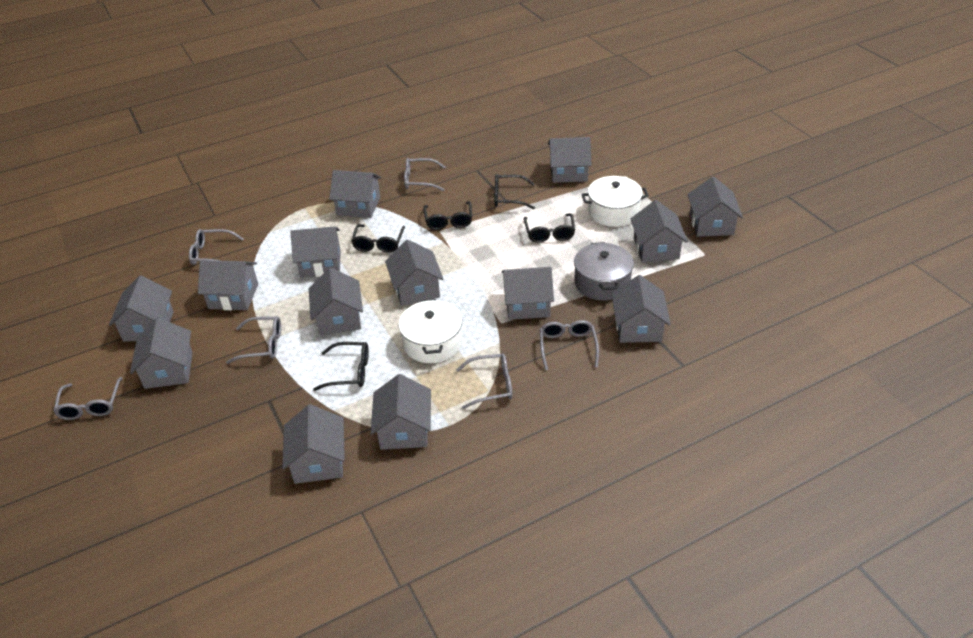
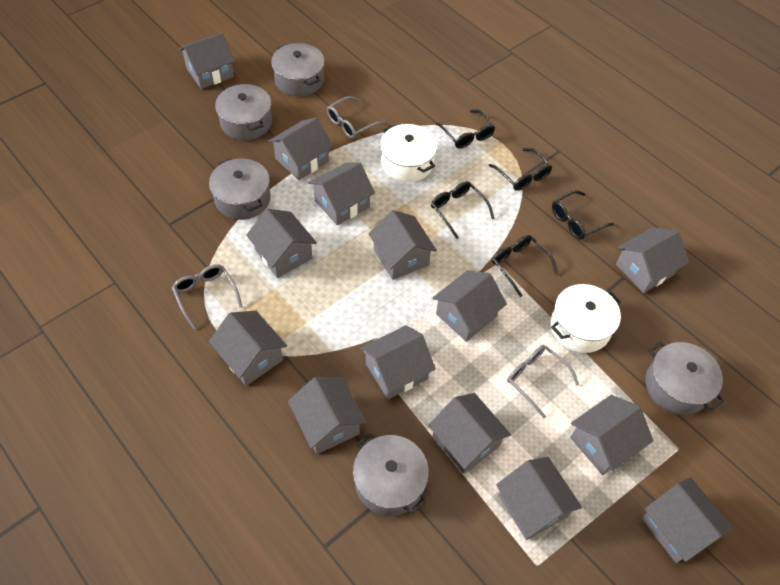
grey glasses: 6 -> 3
grey pot: 1 -> 5

